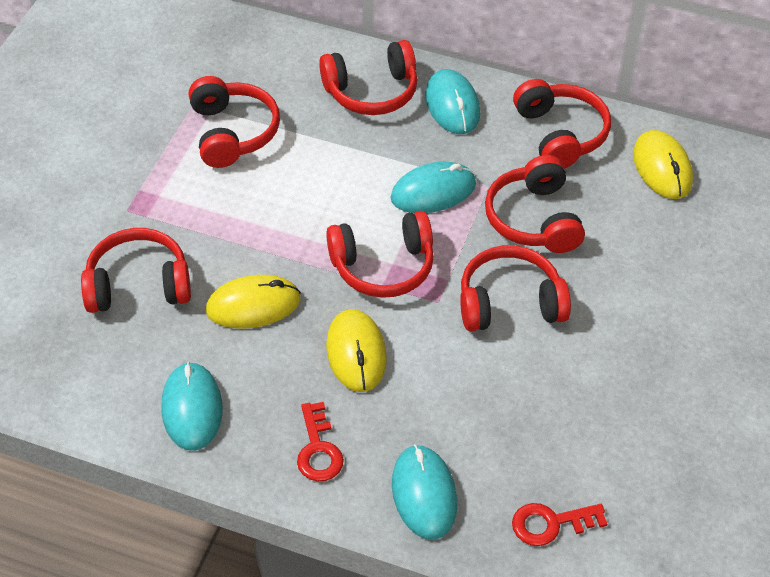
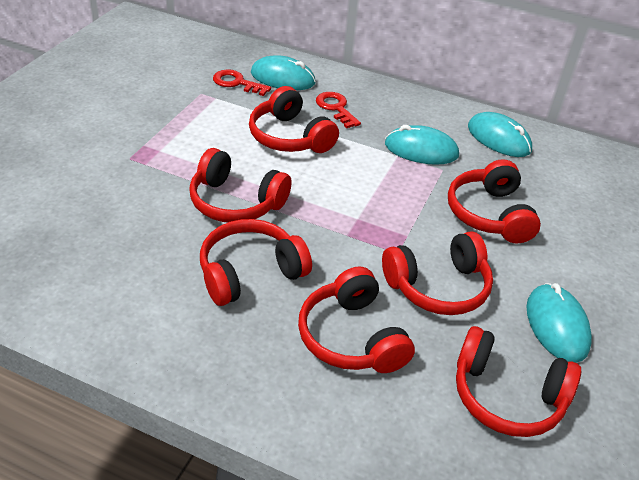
yellow mouse: 3 -> 0

